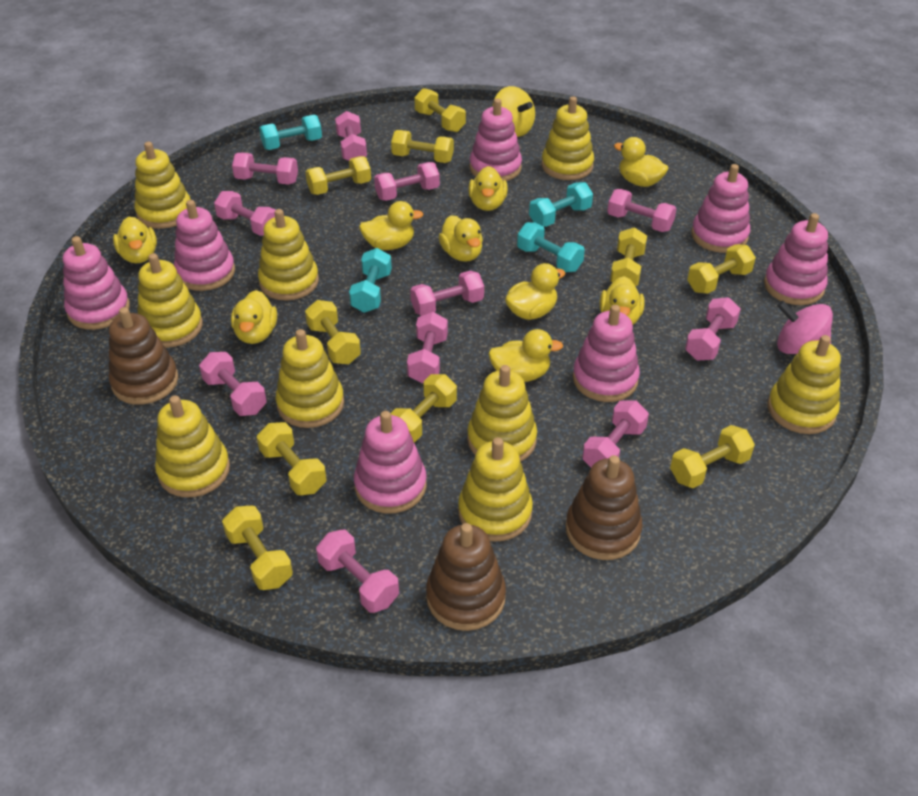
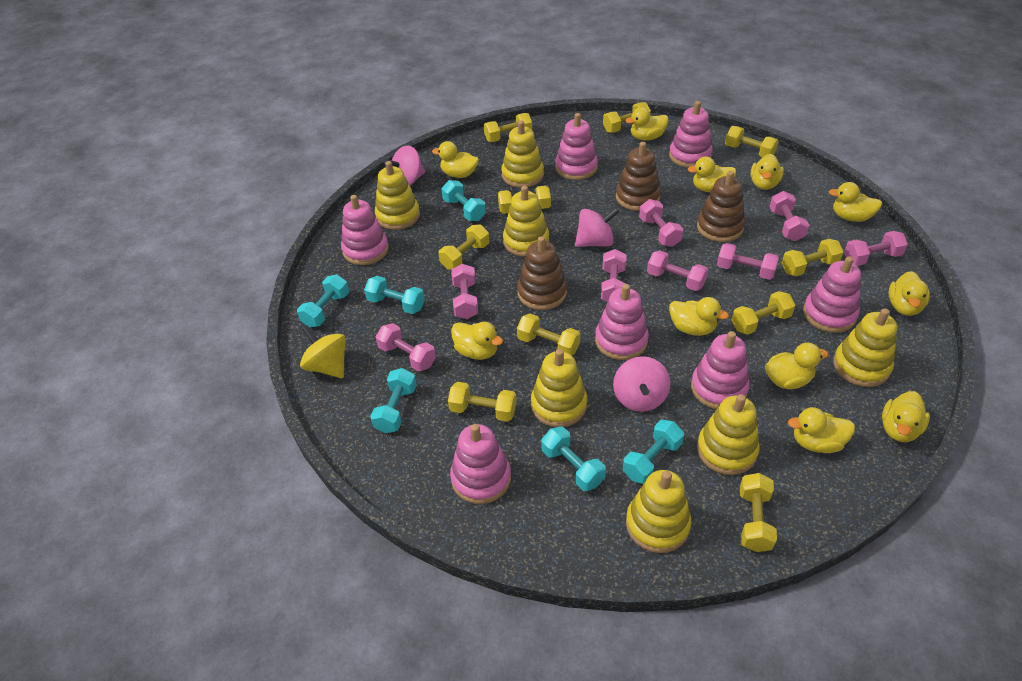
pink dumbbell: 11 -> 8
pink spinning top: 1 -> 3
turquoise dumbbell: 4 -> 6
yellow duck: 9 -> 11
yellow stacking toy: 9 -> 7

